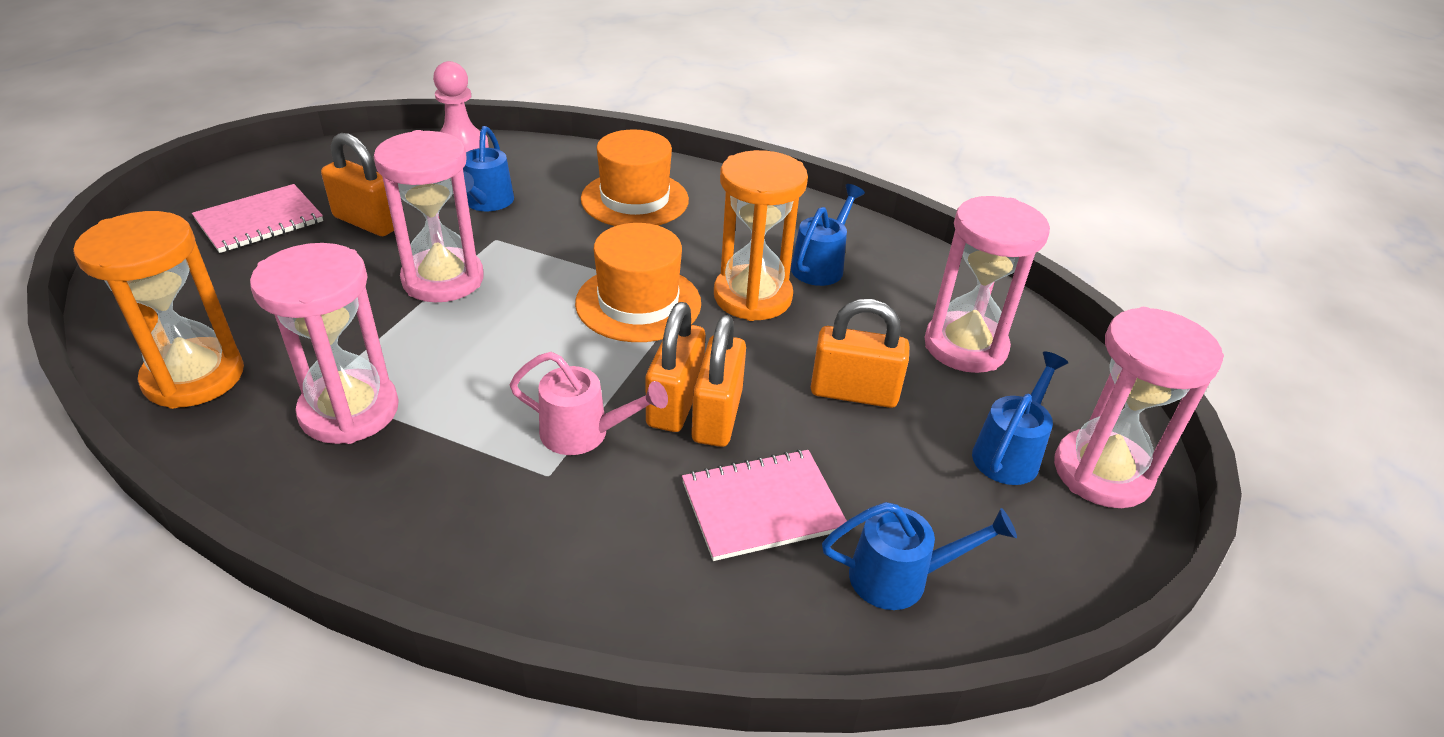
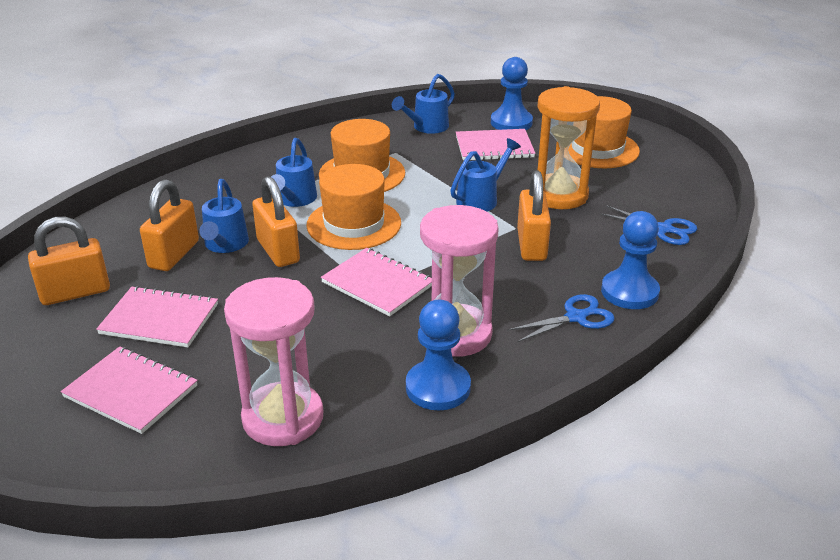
blue pawn: 0 -> 3
blue scissors: 0 -> 2
orange hat: 2 -> 3
orange hourglass: 2 -> 1
pink hourglass: 4 -> 2
pink notebook: 2 -> 4
pink pawn: 1 -> 0
pink watering can: 1 -> 0

